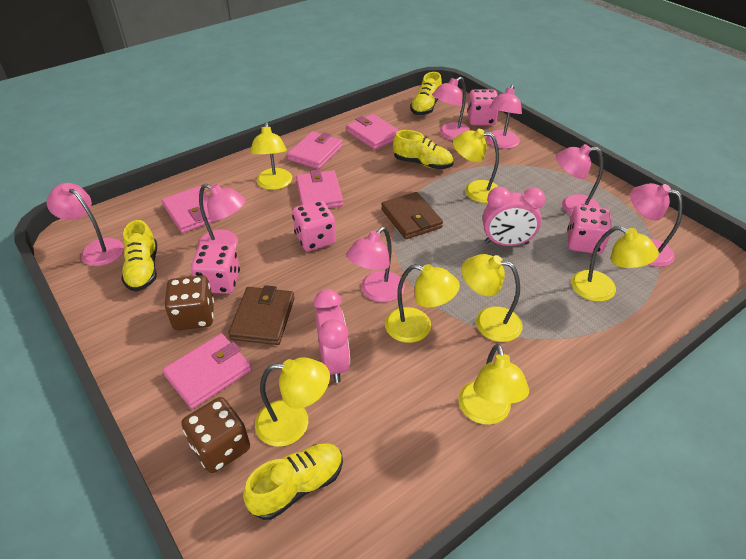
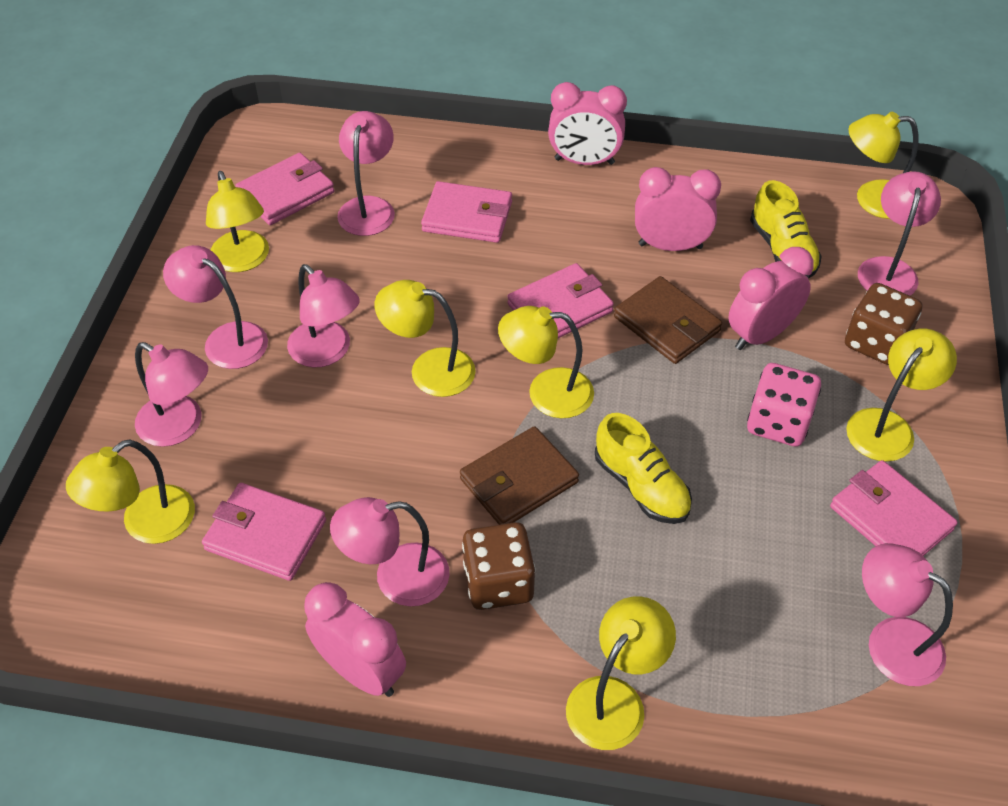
pink clock: 2 -> 4
pink dice: 4 -> 1
yellow shoe: 4 -> 2

